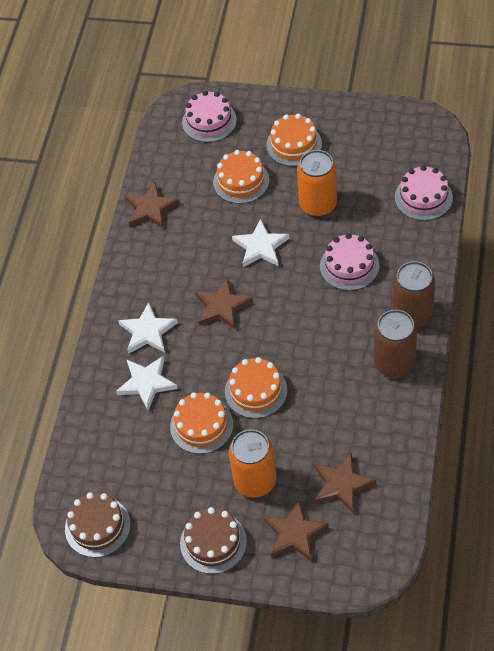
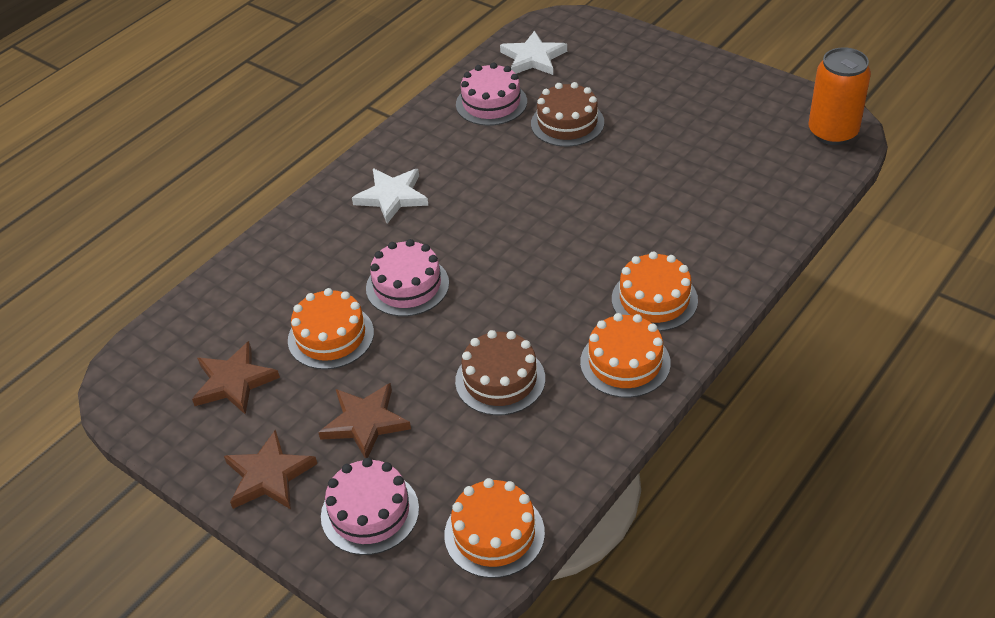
brown can: 2 -> 0
brown star: 4 -> 3
orange can: 2 -> 1
white star: 3 -> 2

